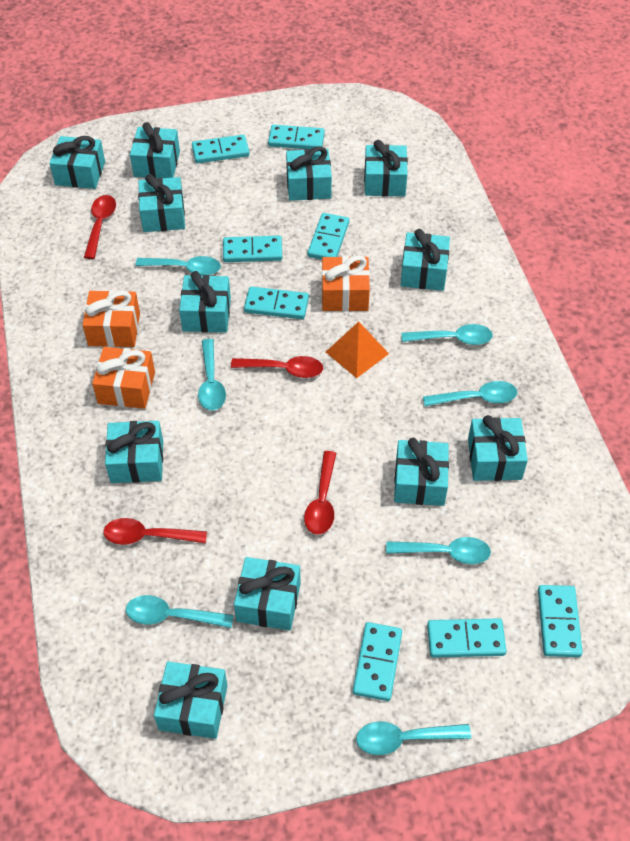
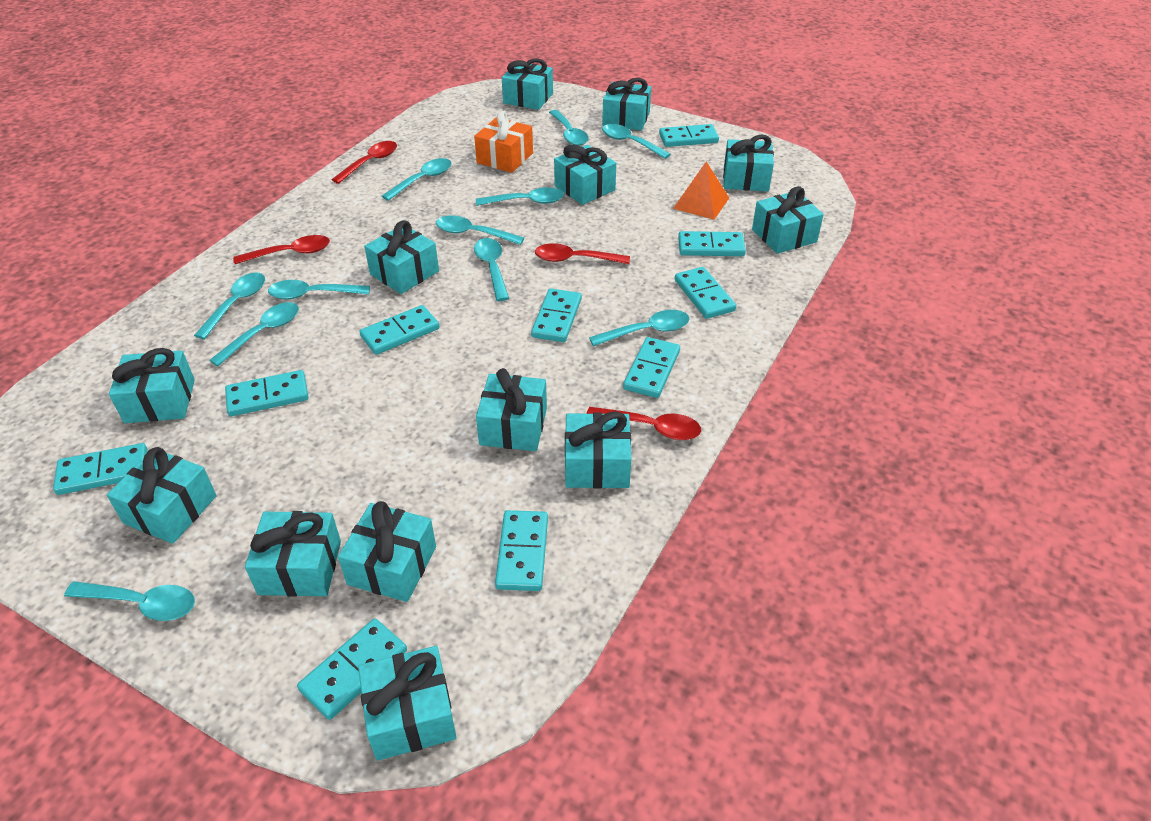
orange gift: 3 -> 1
turquoise domino: 8 -> 10
turquoise gift: 12 -> 13
turquoise spoon: 7 -> 11

